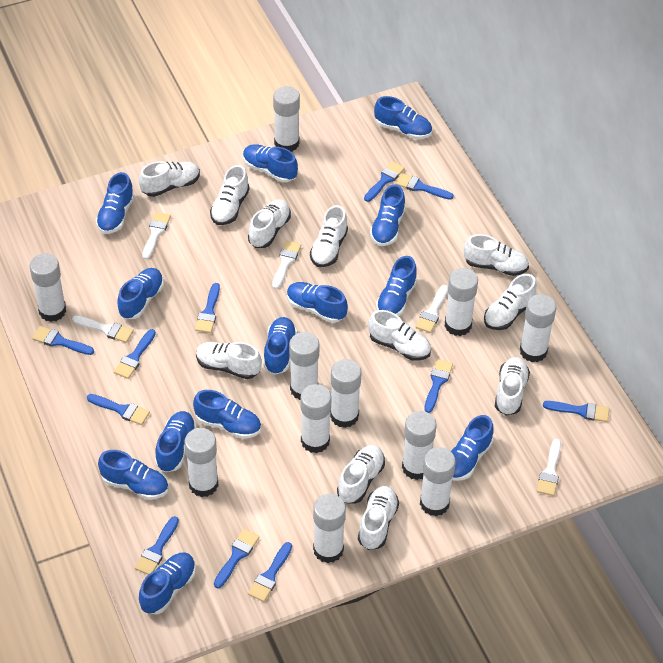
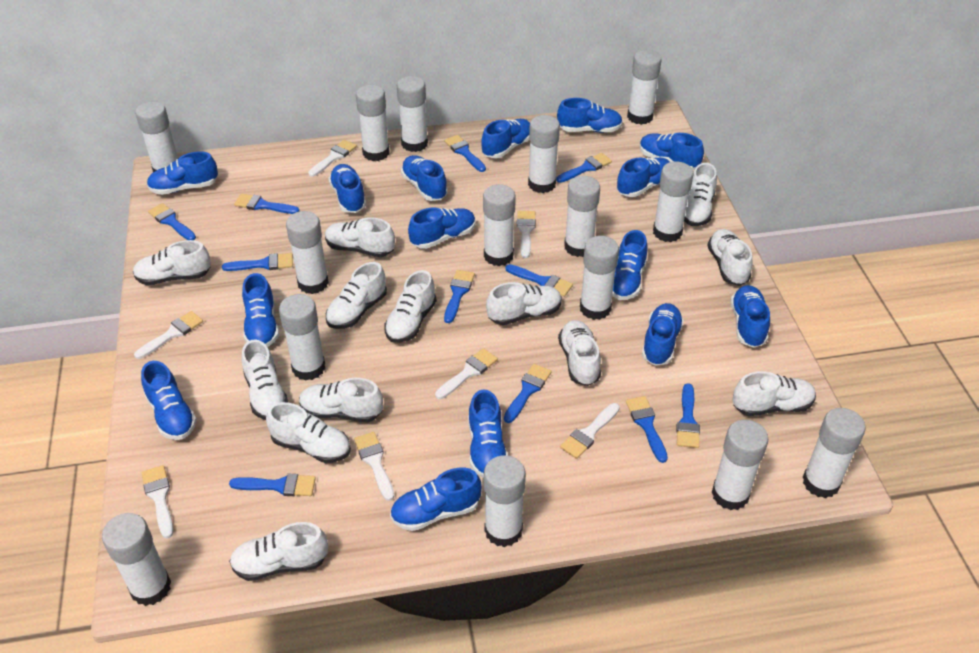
blue shoe: 13 -> 15
white brush: 5 -> 7
white glue stick: 11 -> 15
white shoe: 11 -> 13

